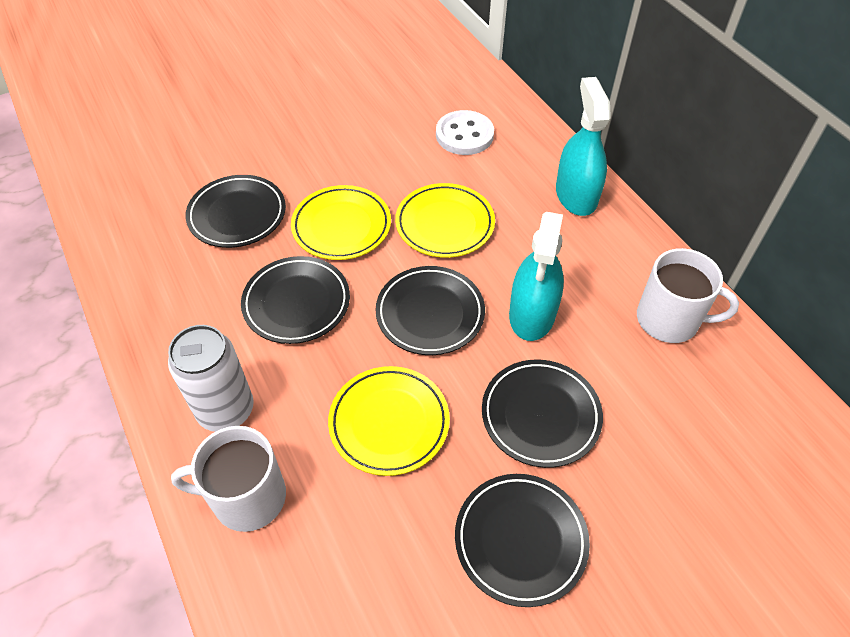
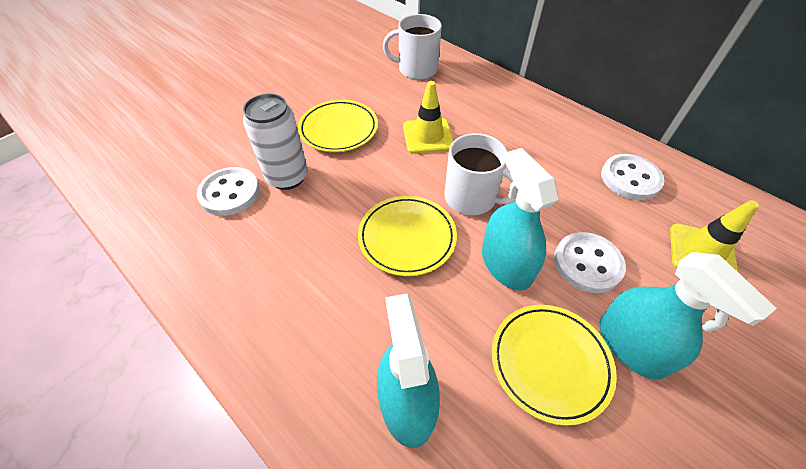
black plate: 5 -> 0
turquoise spray bottle: 2 -> 3
white button: 1 -> 3
yellow traffic cone: 0 -> 2

